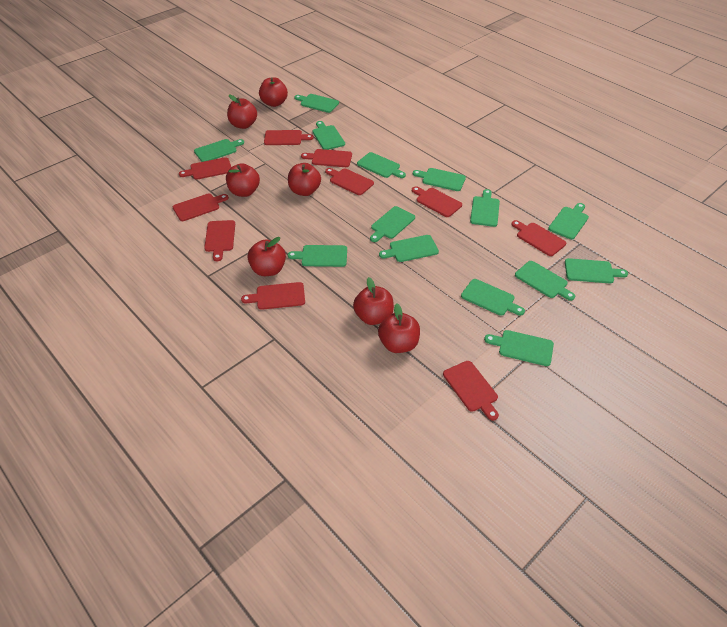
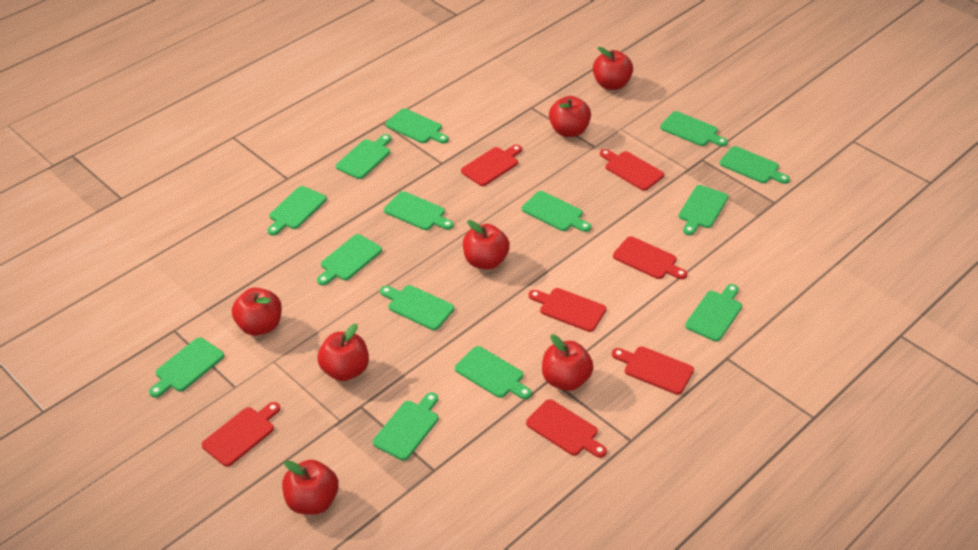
red cutting board: 10 -> 7

